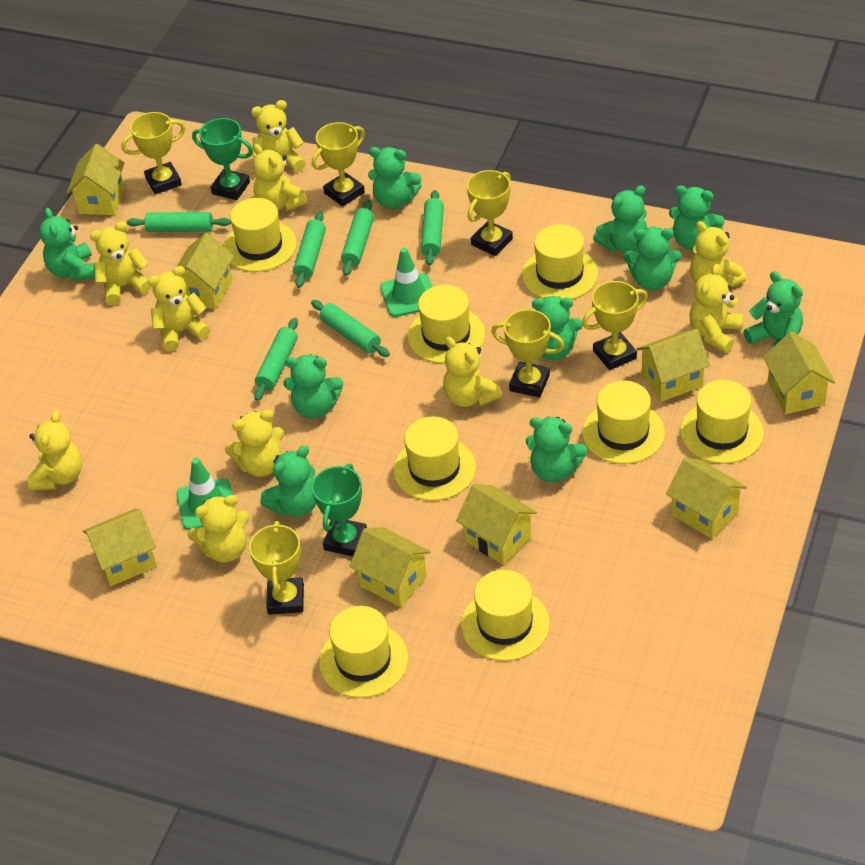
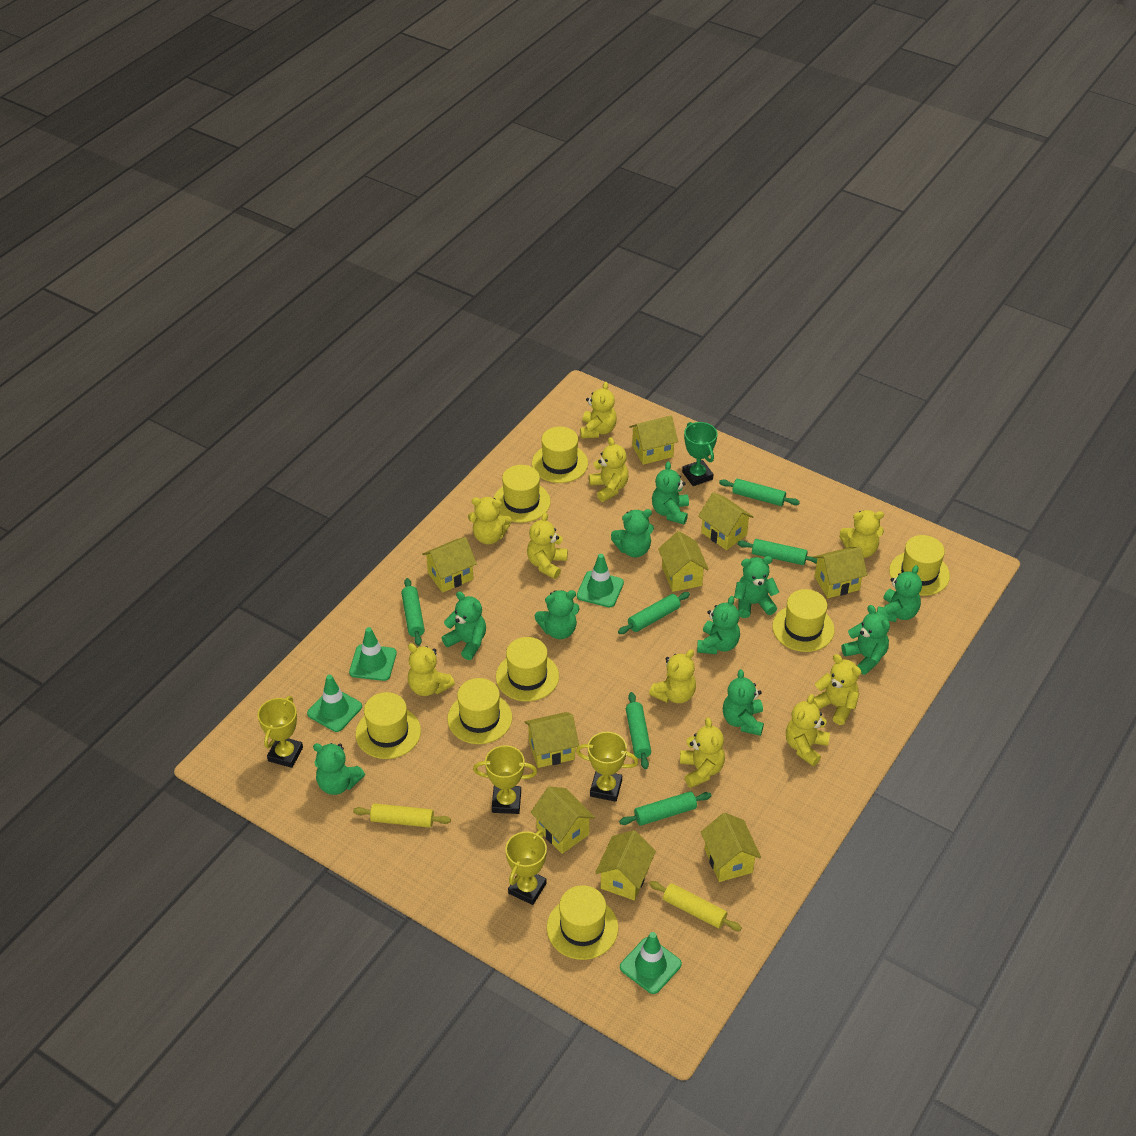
green traffic cone: 2 -> 4
green trophy: 2 -> 1
yellow house: 8 -> 9
yellow rolling pin: 0 -> 2
yellow trophy: 6 -> 4

